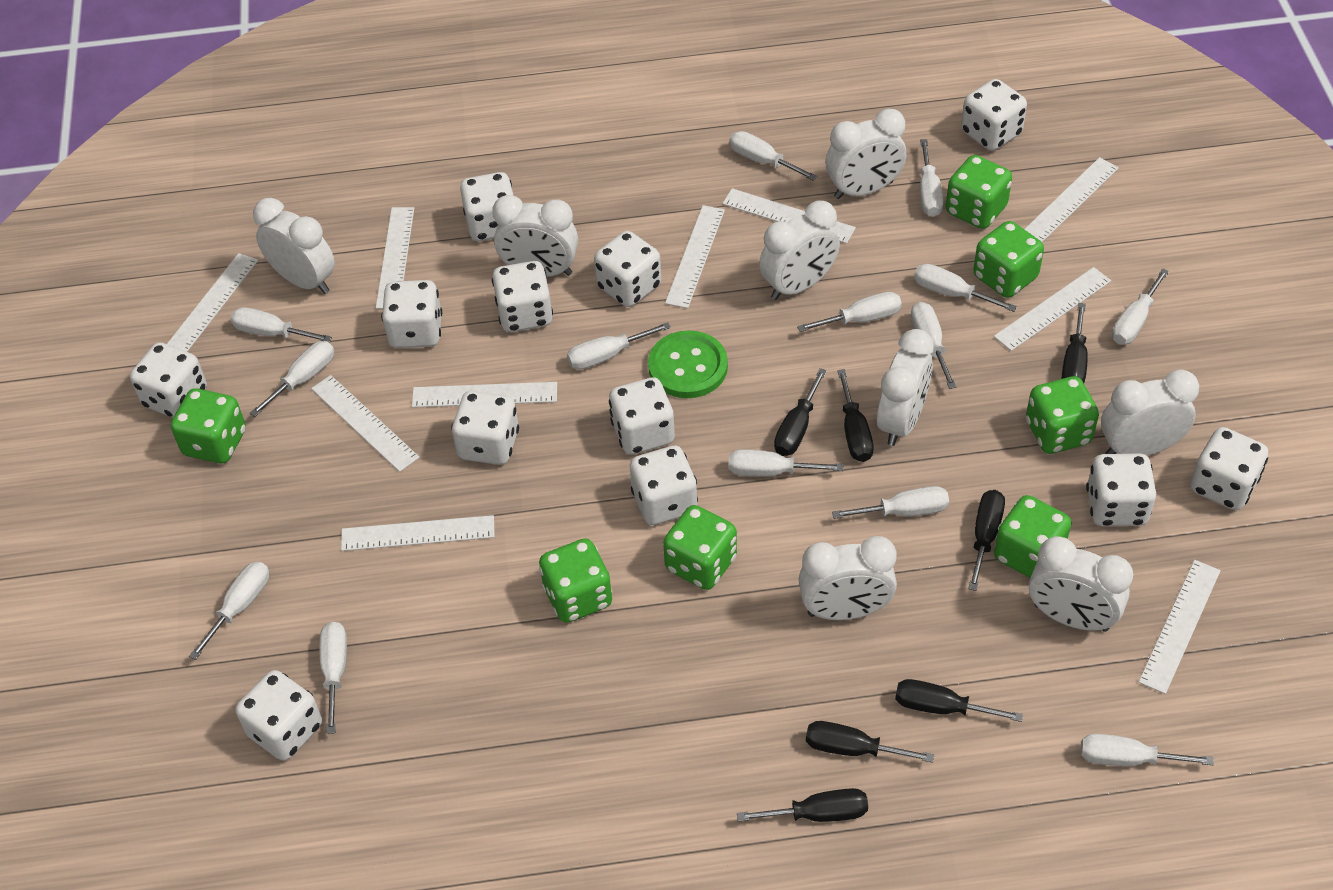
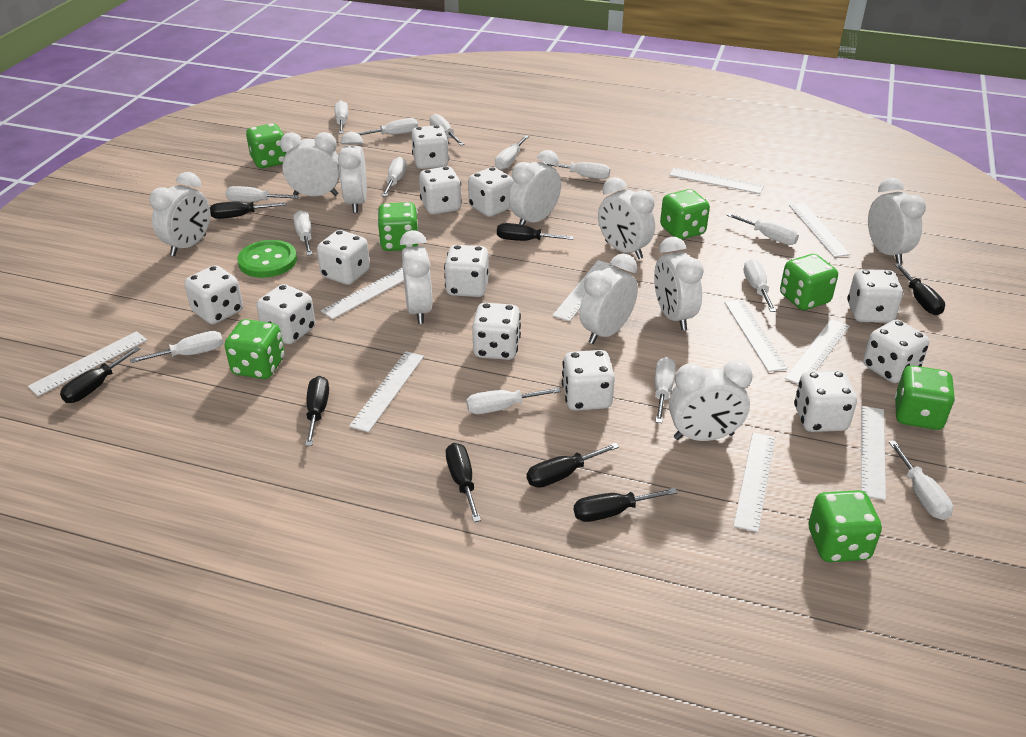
black screwdriver: 7 -> 8
white clock: 8 -> 10

